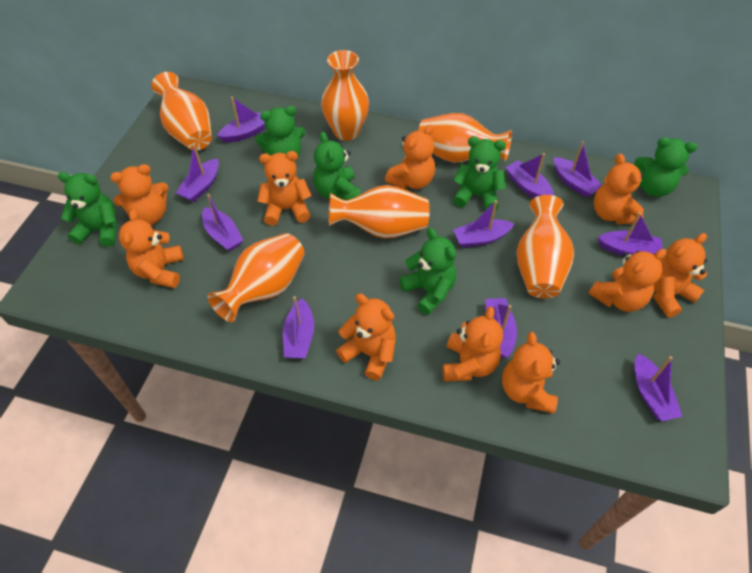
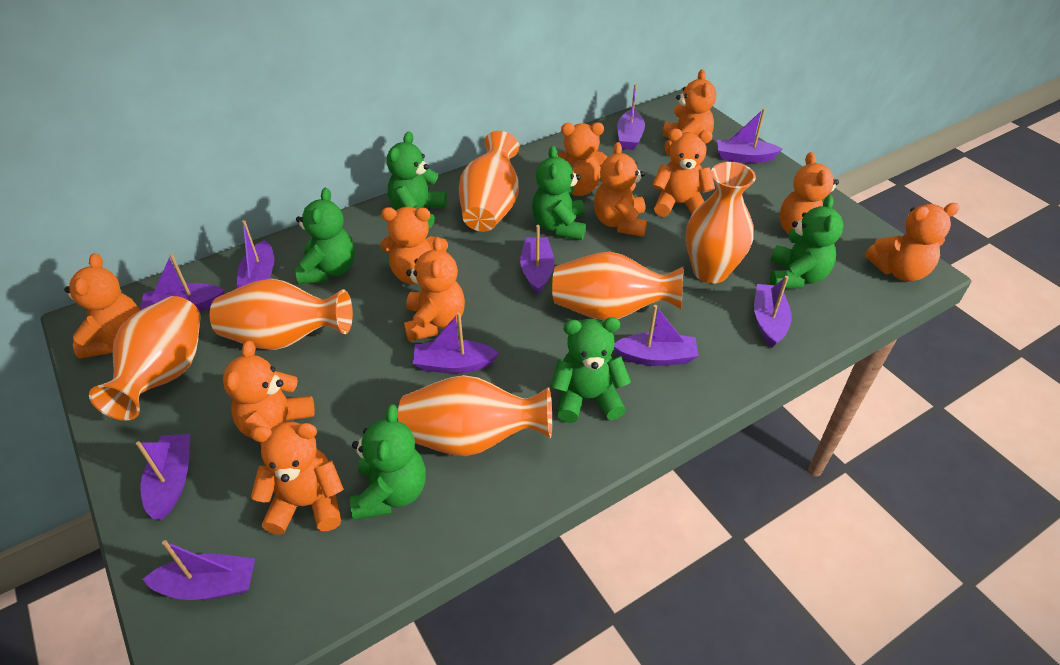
orange teddy bear: 10 -> 11

